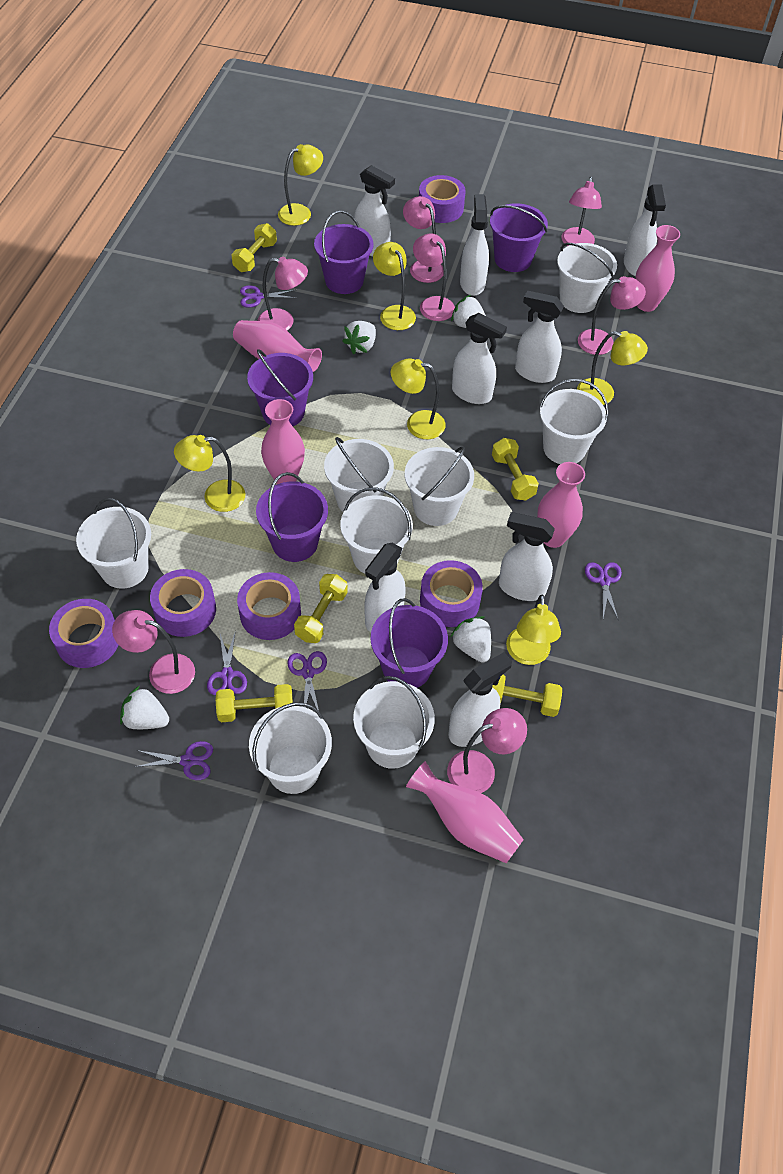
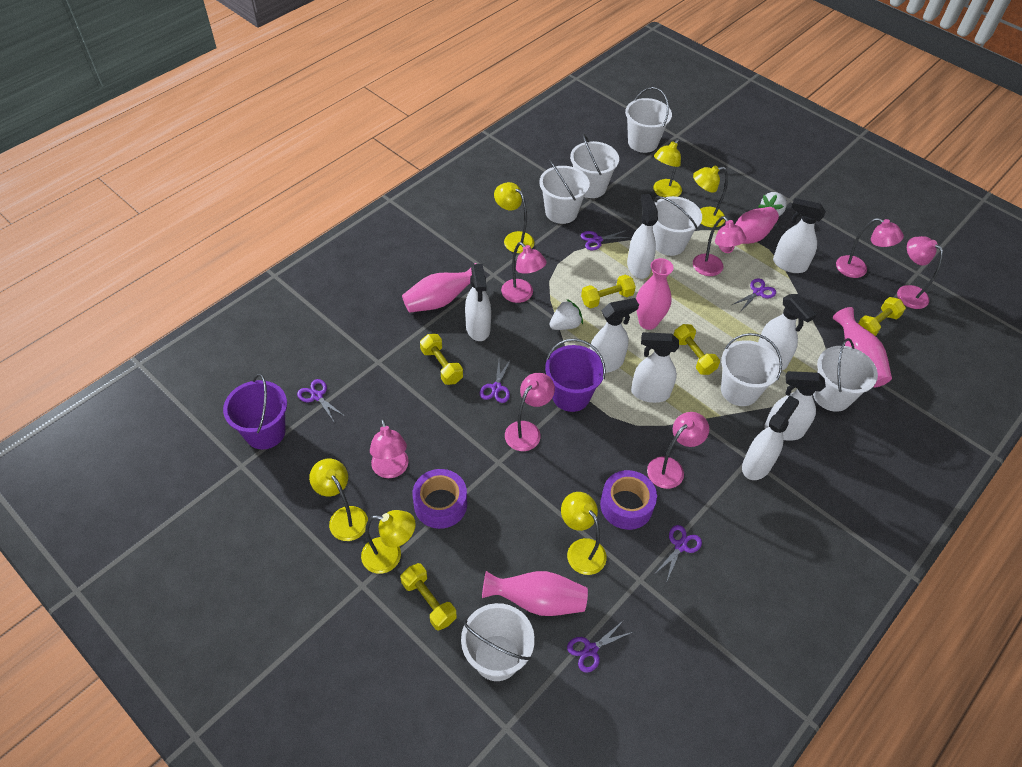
purple bucket: 5 -> 2
purple scissors: 5 -> 6
purple tape: 5 -> 2
white bucket: 8 -> 7
white strawberry: 4 -> 2

